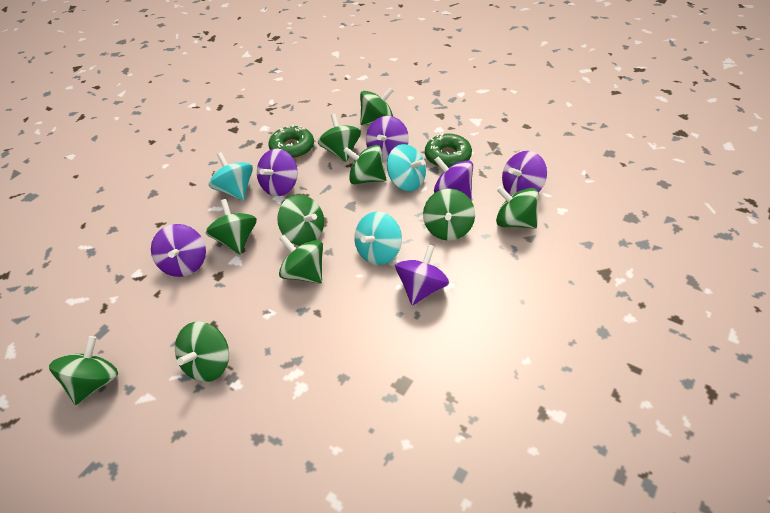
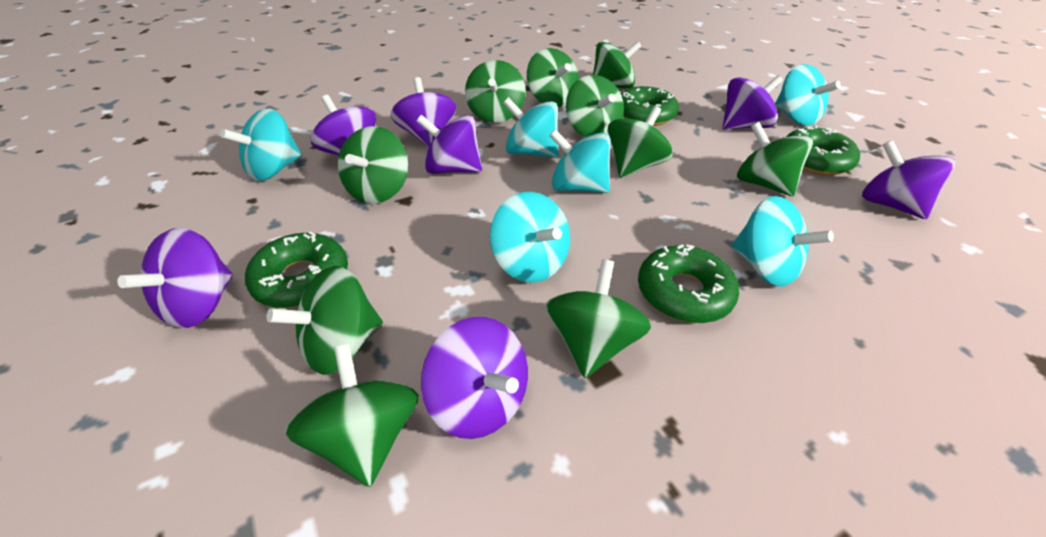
green donut: 2 -> 4
purple spinning top: 6 -> 7
turquoise spinning top: 3 -> 6

